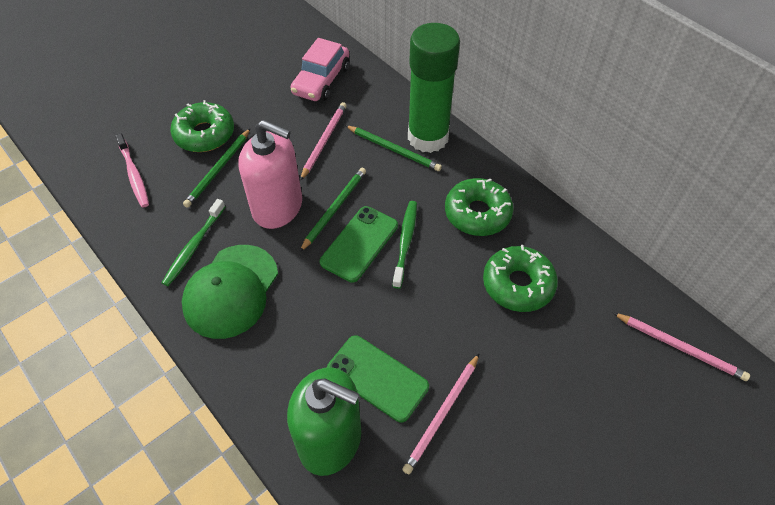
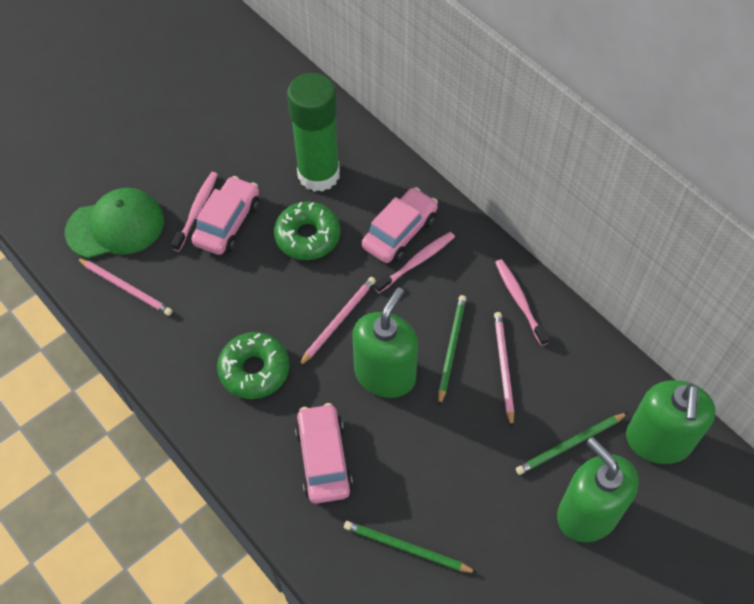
green donut: 3 -> 2
green phone: 2 -> 0
green soap dispenser: 1 -> 3
green toothbrush: 2 -> 0
pink car: 1 -> 3
pink soap dispenser: 1 -> 0
pink toothbrush: 1 -> 3

